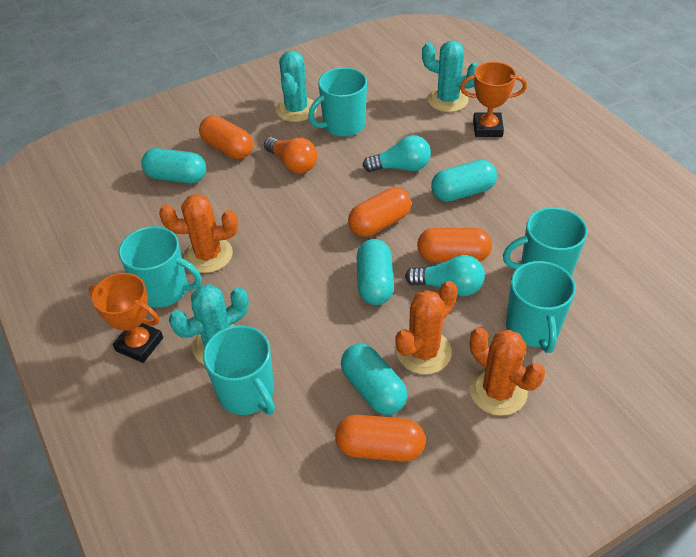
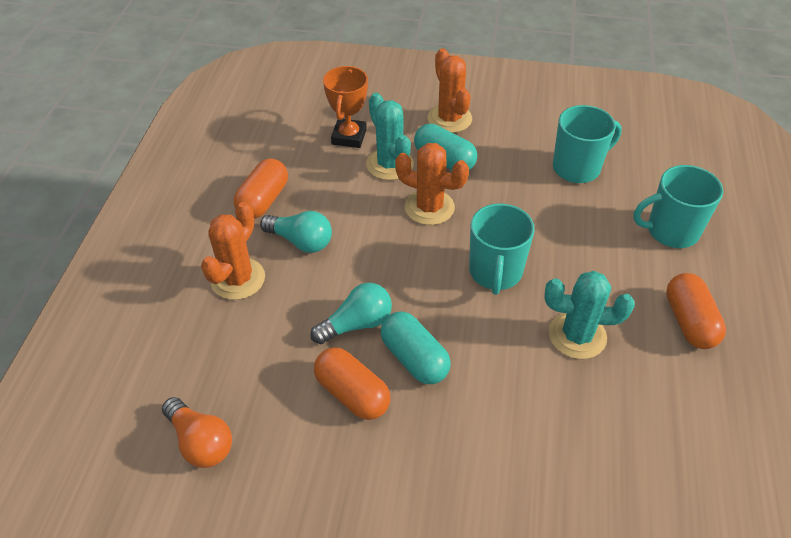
orange capsule: 4 -> 3
orange trophy: 2 -> 1
turquoise cactus: 3 -> 2
turquoise capsule: 4 -> 2
turquoise mug: 5 -> 3

